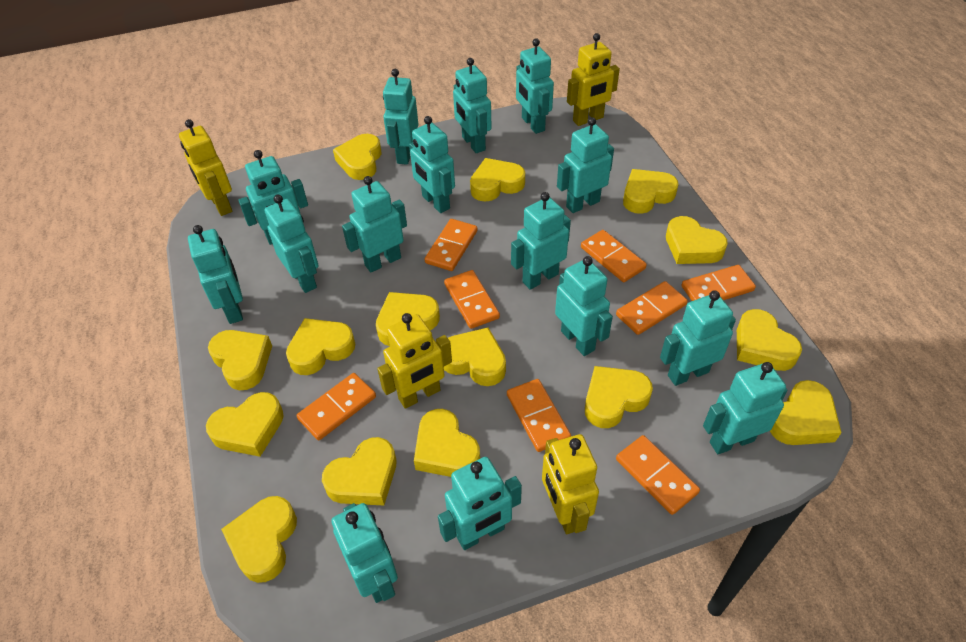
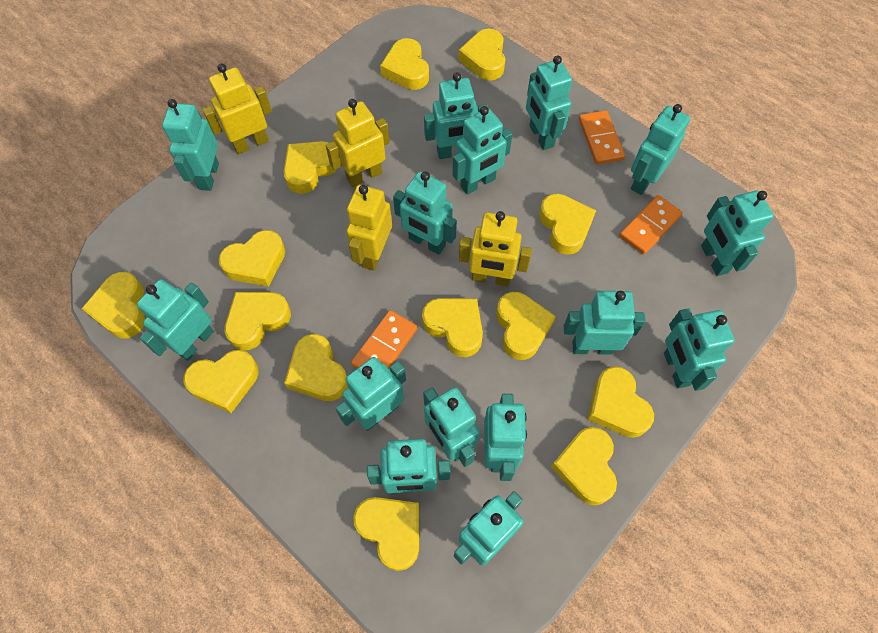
orange domino: 8 -> 3
yellow heart: 15 -> 14

